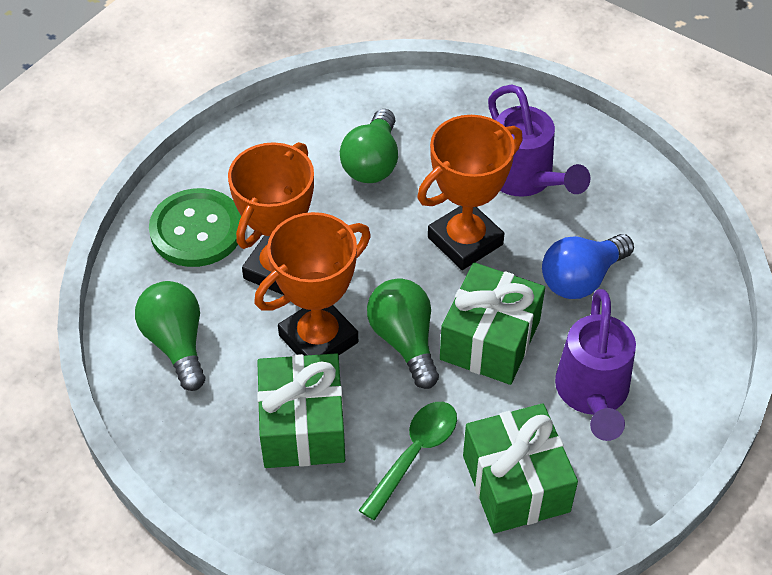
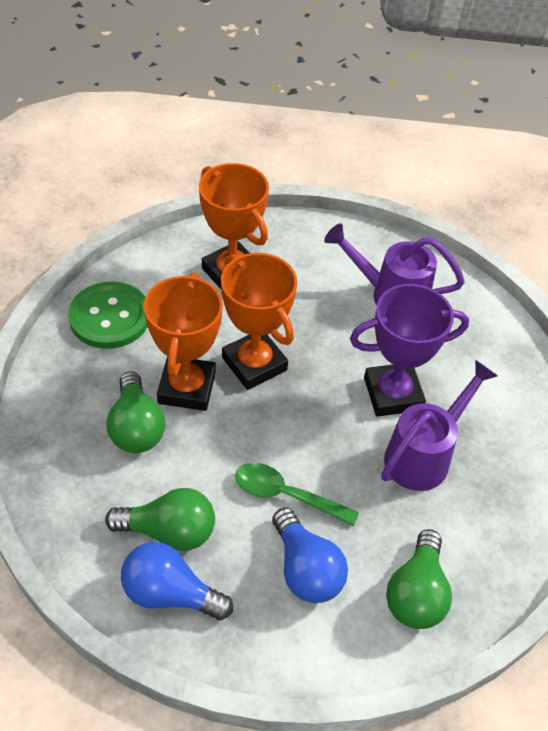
blue light bulb: 1 -> 2
green gift: 3 -> 0
purple trophy: 0 -> 1

